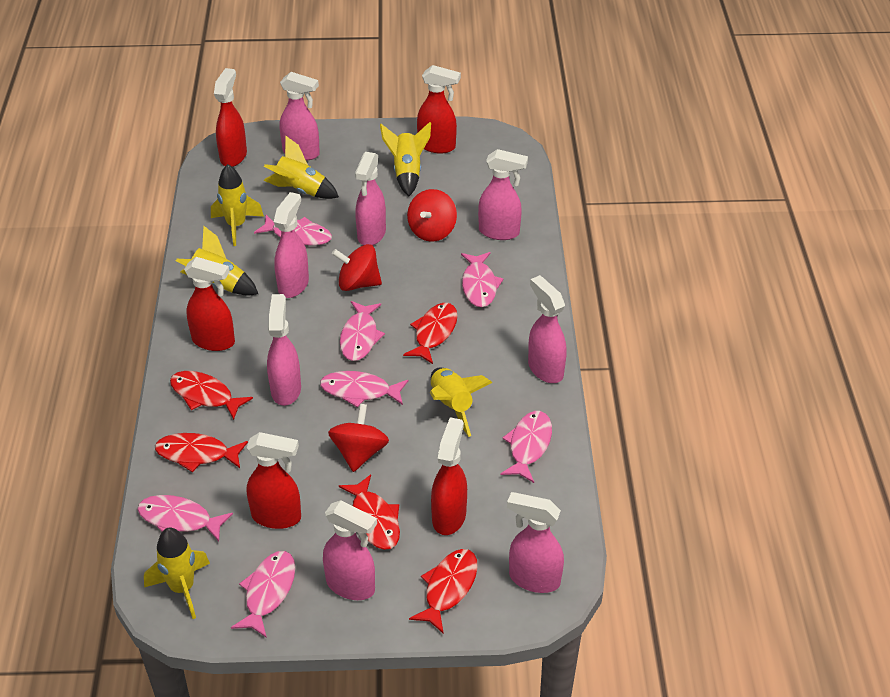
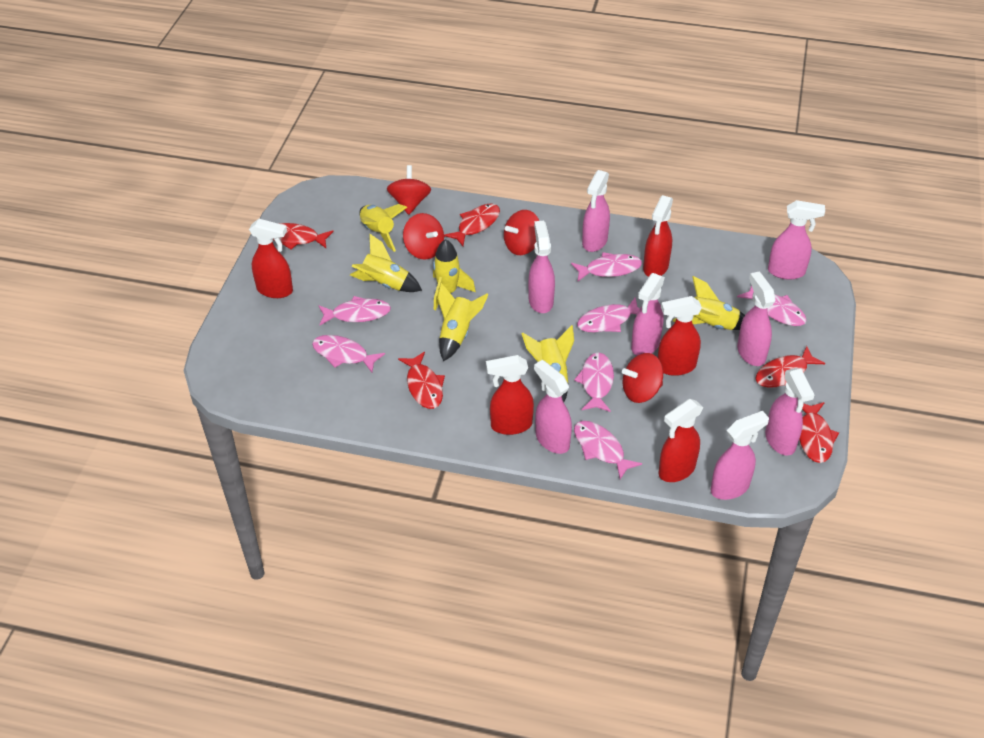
red spinning top: 3 -> 4

